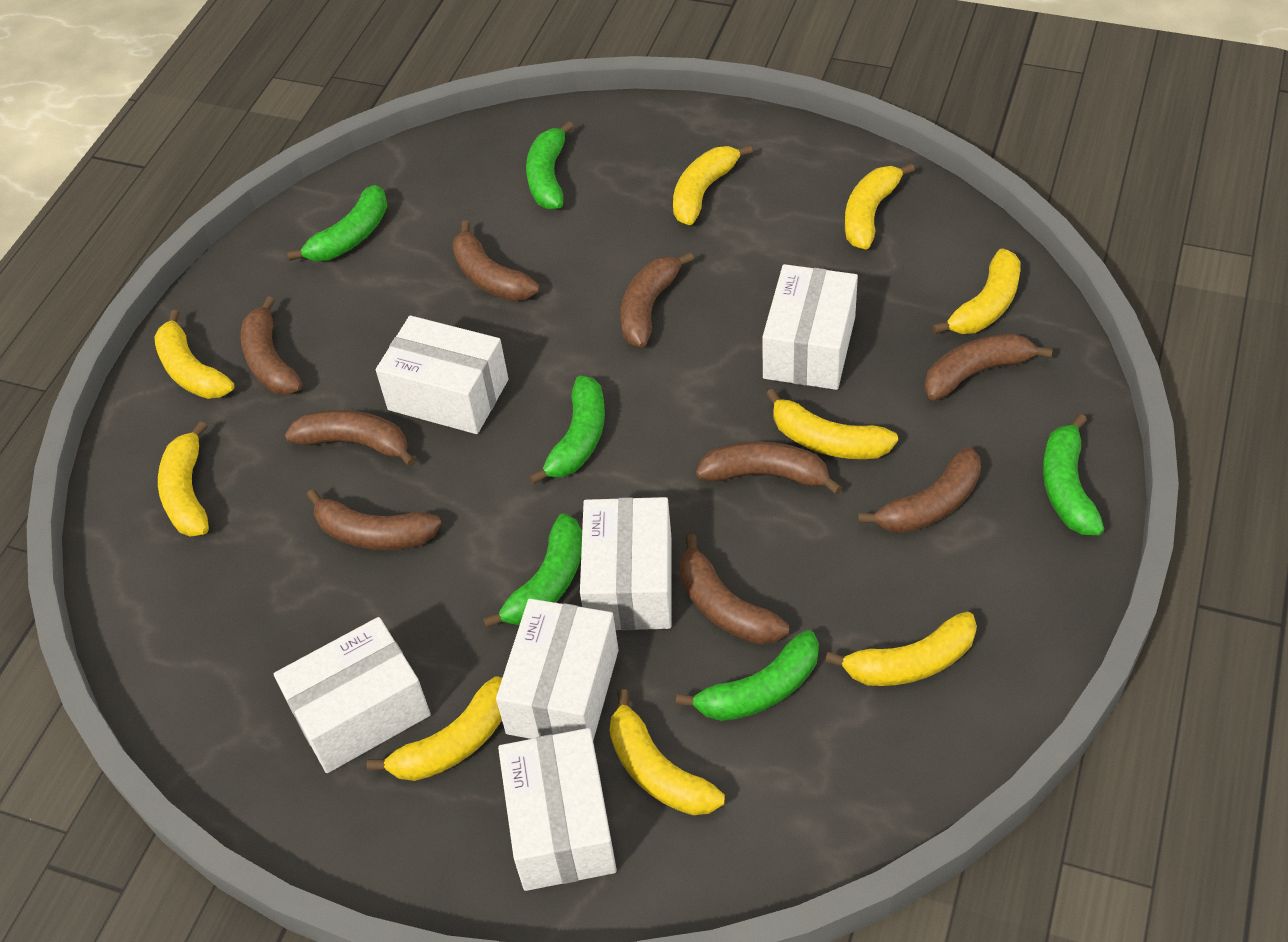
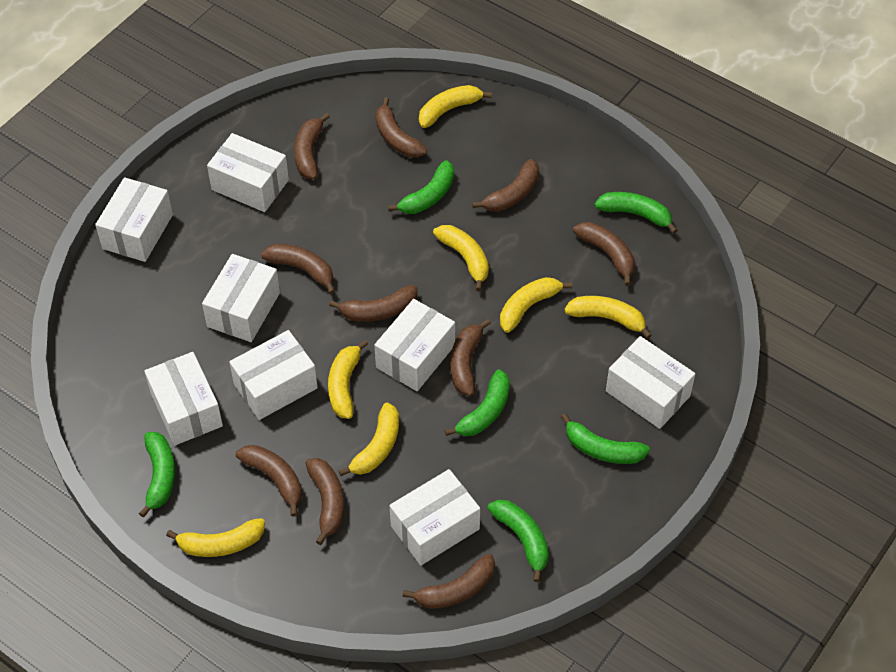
brown banana: 9 -> 10
white box: 6 -> 8
yellow banana: 9 -> 7

